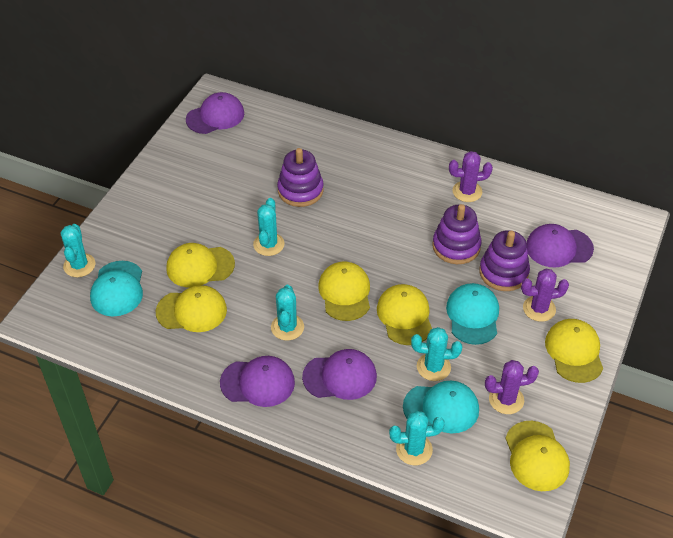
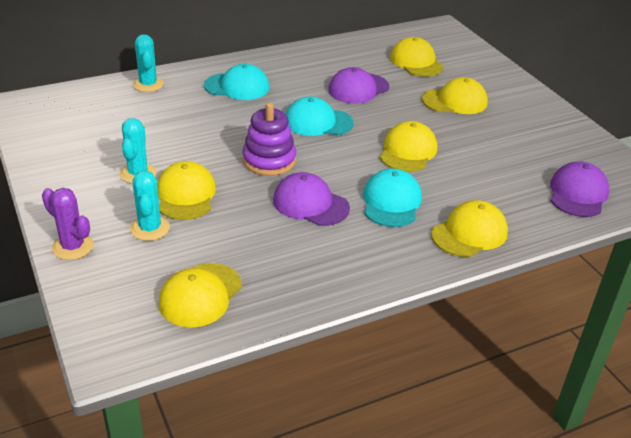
purple cactus: 3 -> 1
purple cap: 4 -> 3
purple stacking toy: 3 -> 1
turquoise cactus: 5 -> 3

